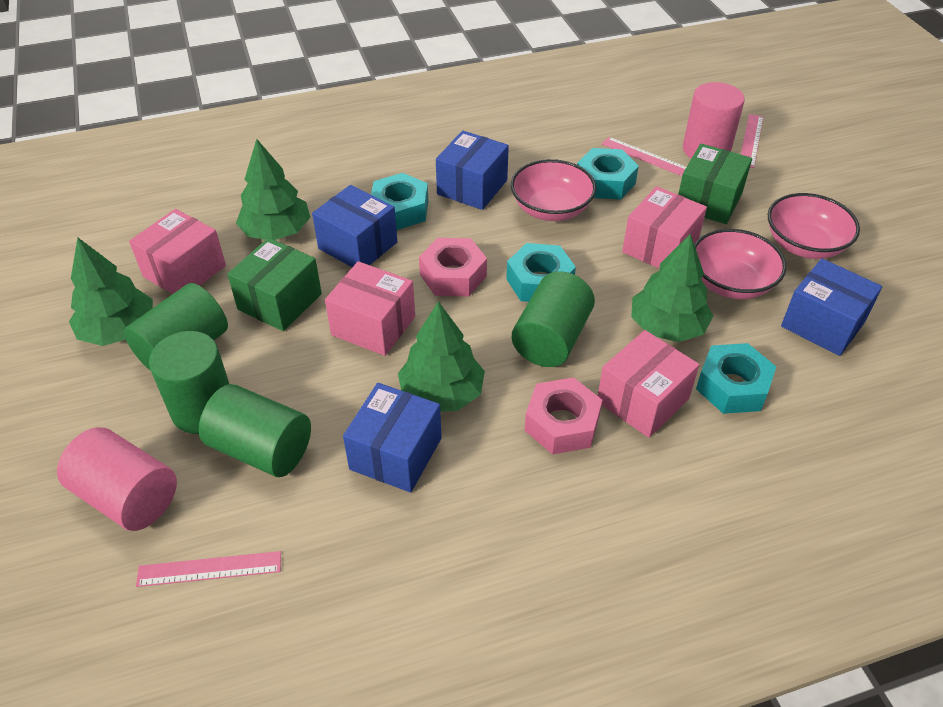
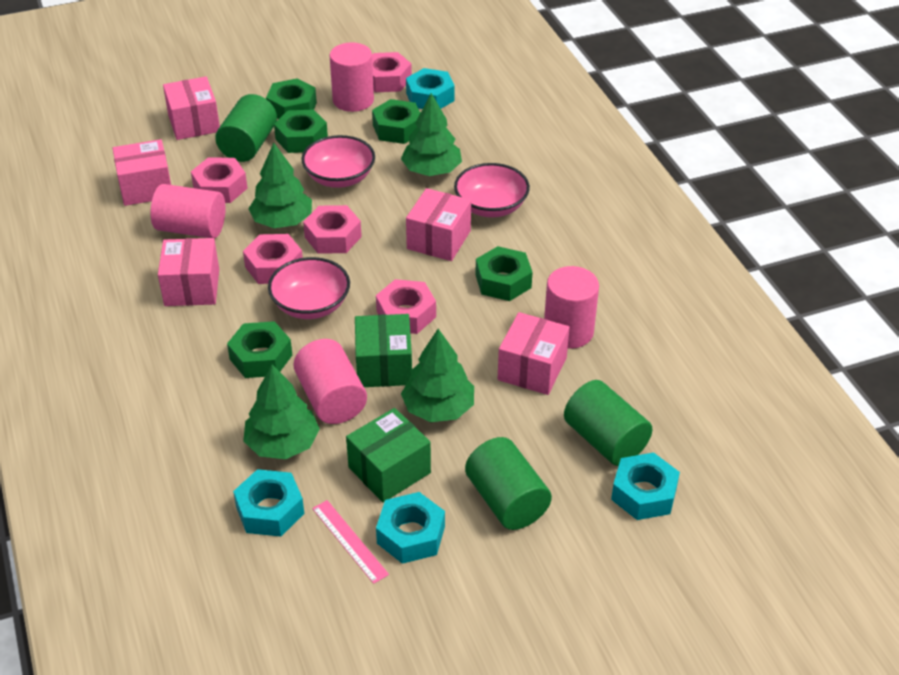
blue box: 4 -> 0
green cylinder: 4 -> 3
green nut: 0 -> 5
pink box: 4 -> 5
pink cylinder: 2 -> 4
pink nut: 2 -> 5
pink ruler: 3 -> 1

